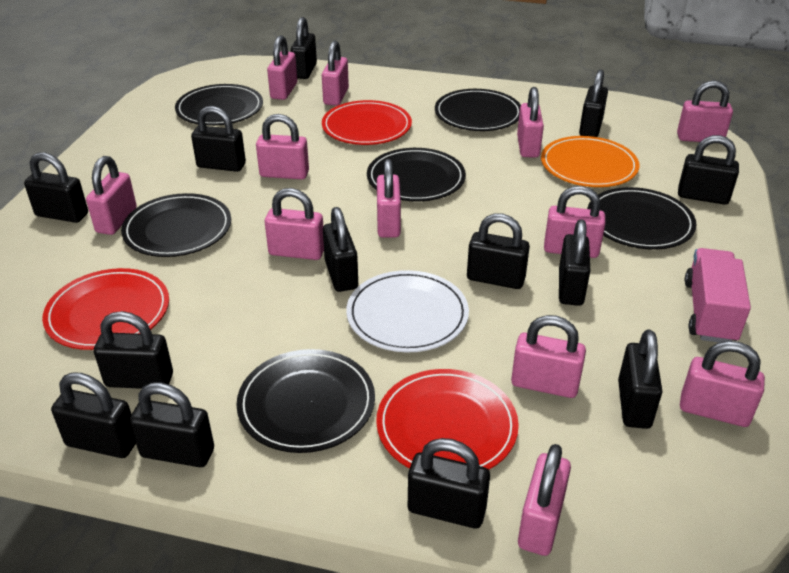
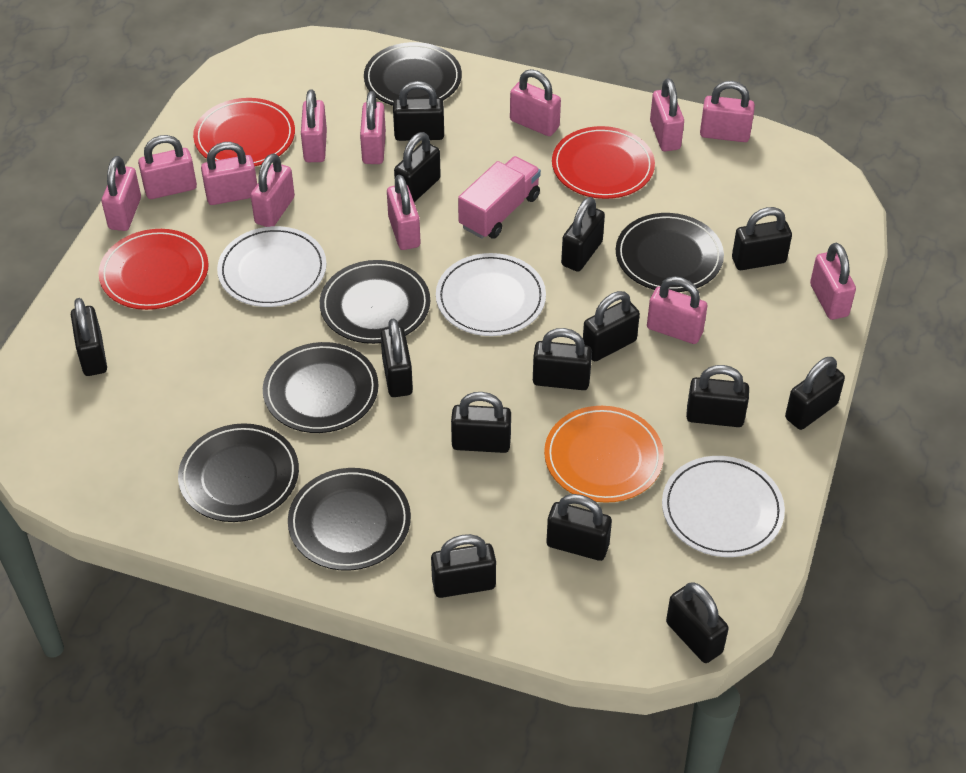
black padlock: 13 -> 14
white plate: 1 -> 3

